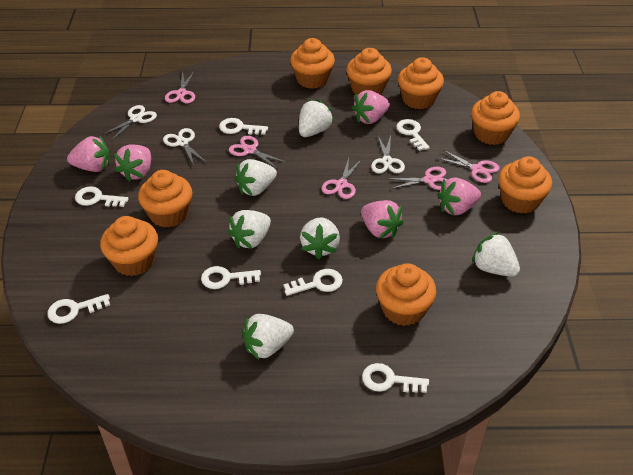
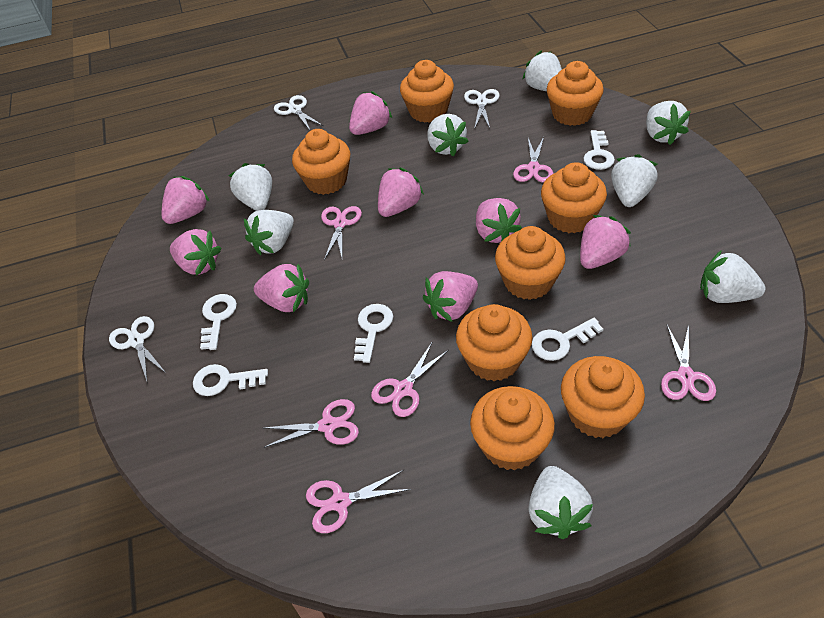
pink scissors: 5 -> 6
pink strawberry: 5 -> 8
white key: 7 -> 5
white strawberry: 6 -> 8

